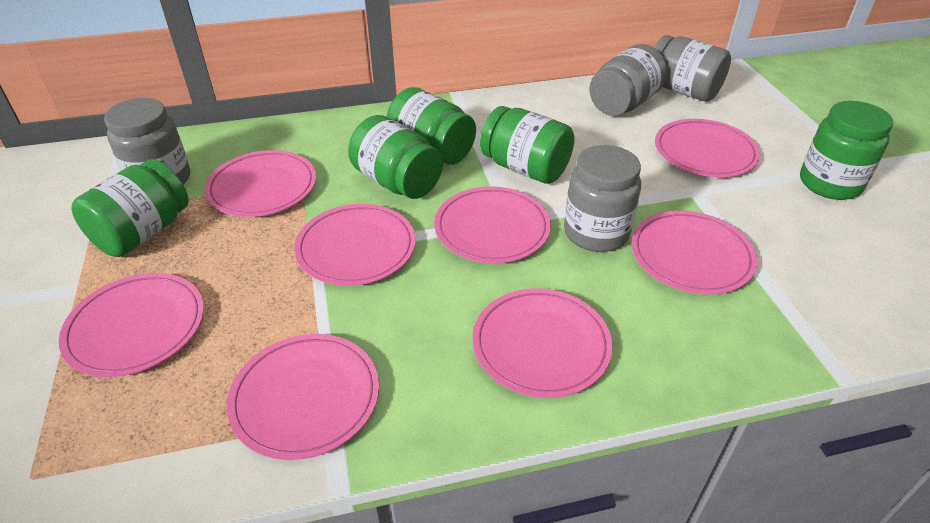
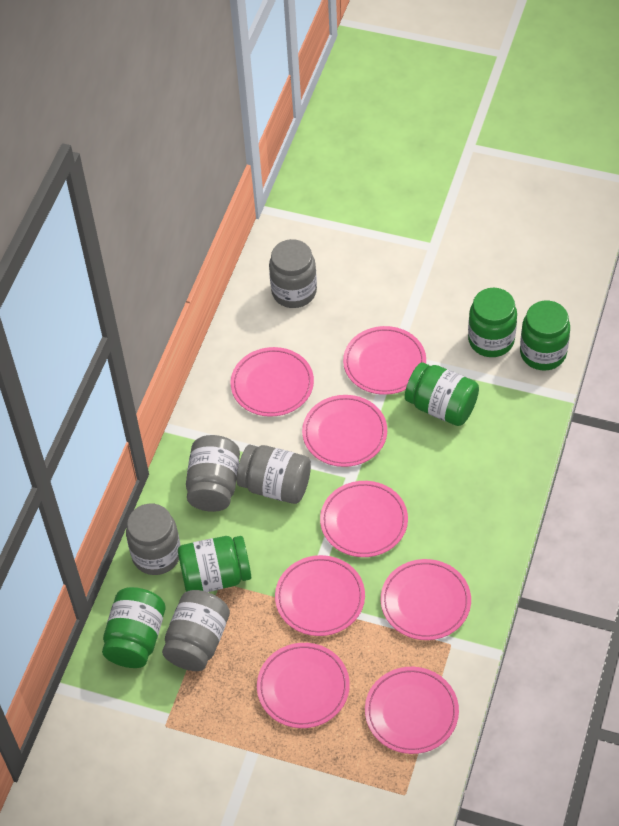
grey jar: 4 -> 5

